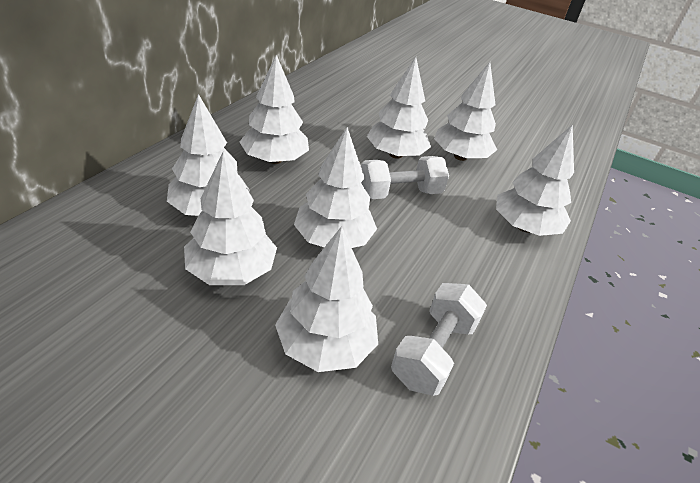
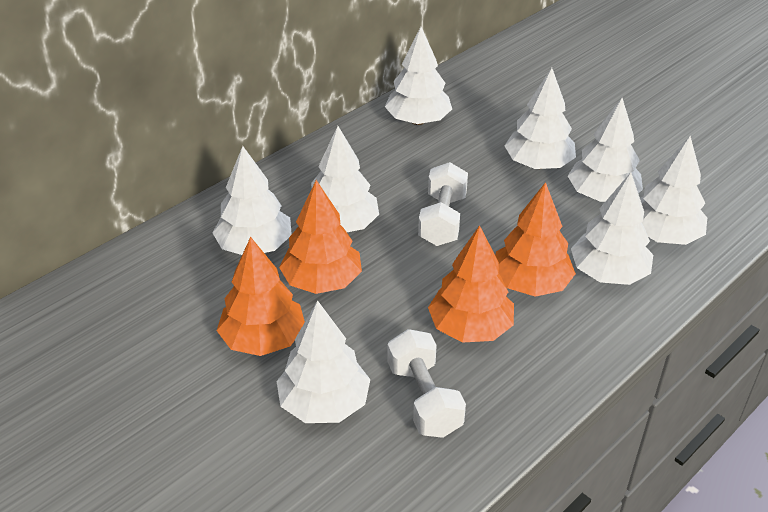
orange tree: 0 -> 4

